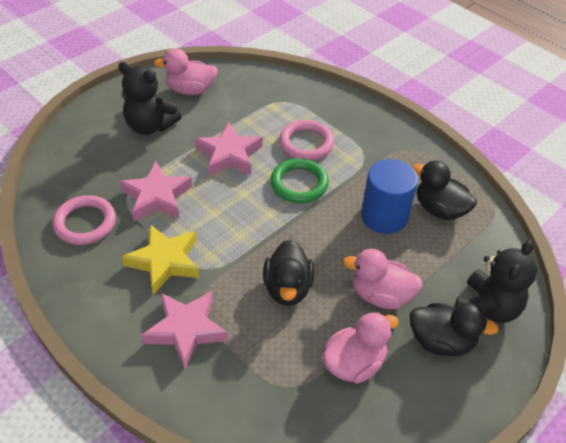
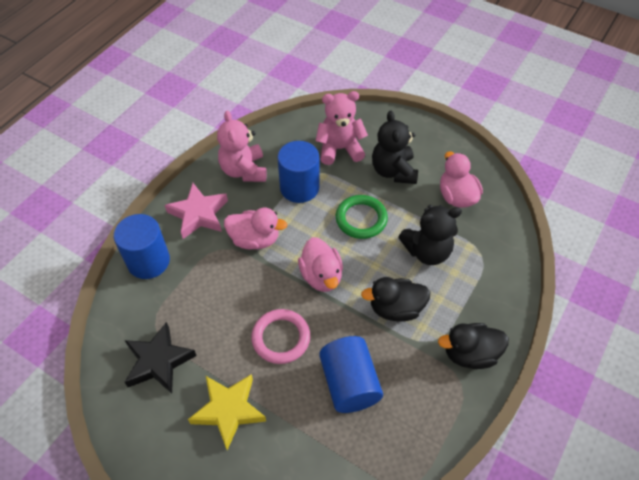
black duck: 3 -> 2
black star: 0 -> 1
blue cylinder: 1 -> 3
pink ring: 2 -> 1
pink star: 3 -> 1
pink teddy bear: 0 -> 2

